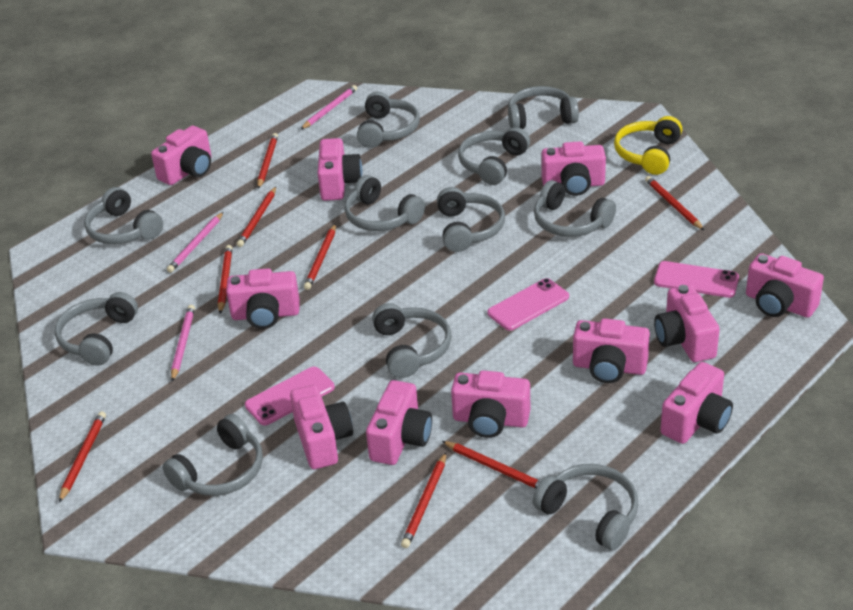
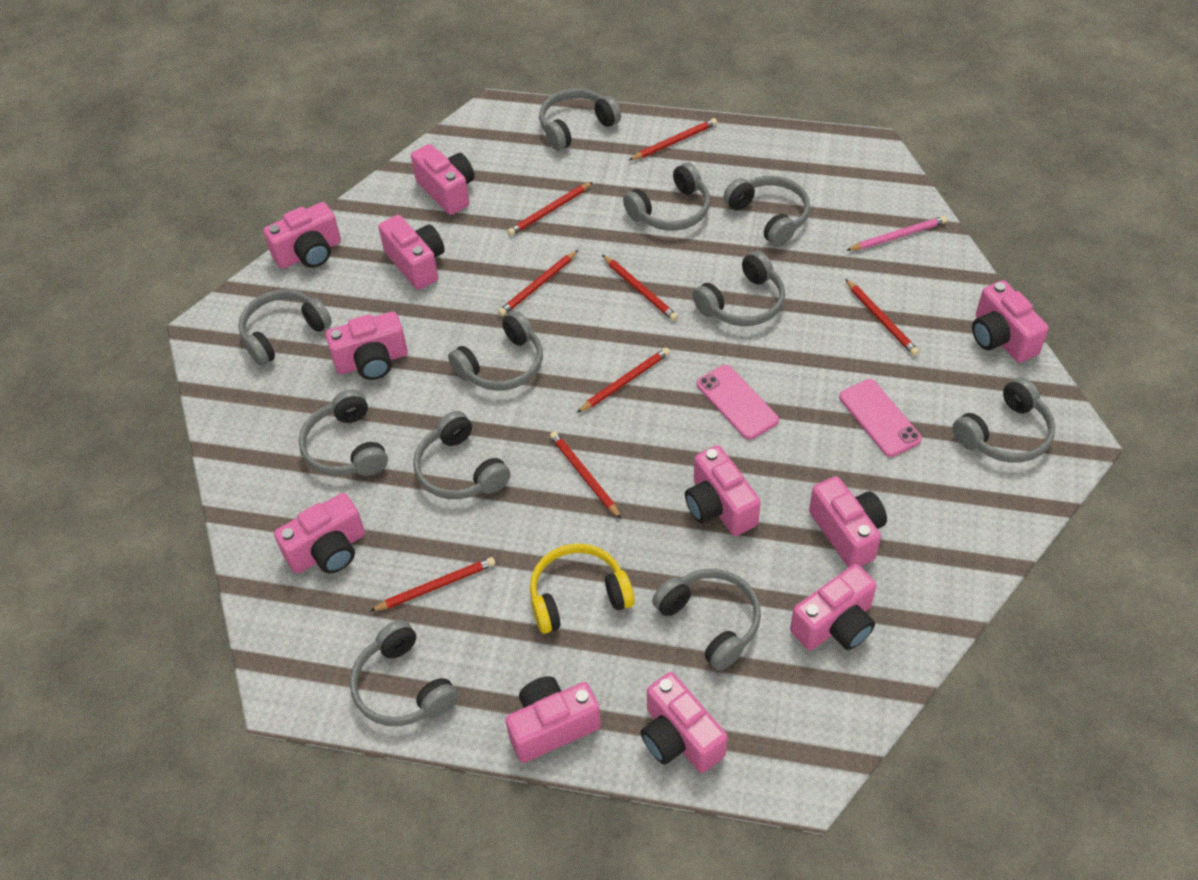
pink pencil: 3 -> 1
pink phone: 3 -> 2

